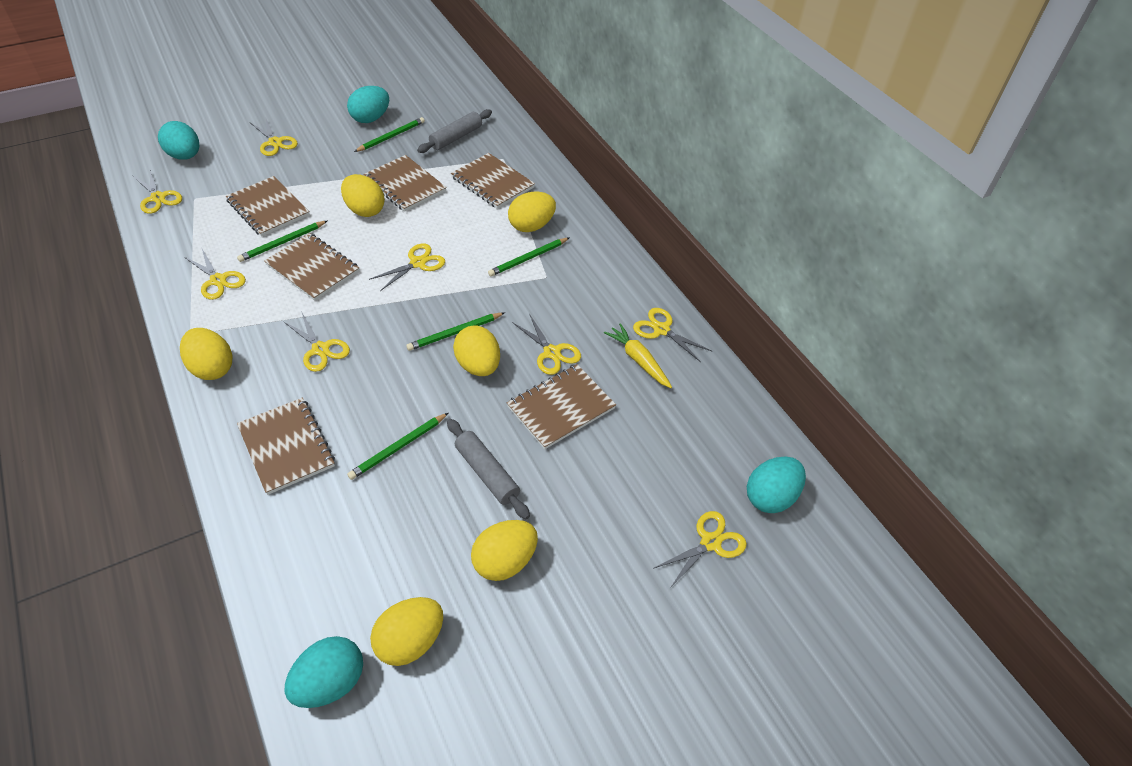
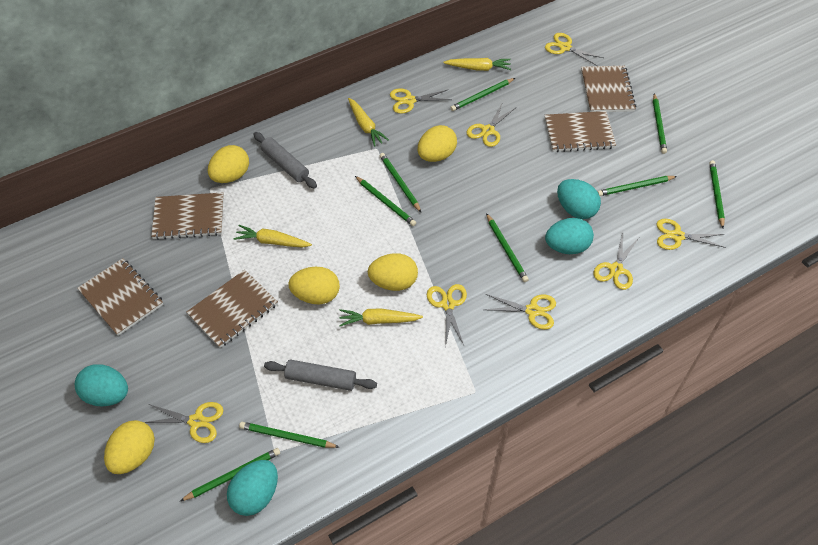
brown notebook: 6 -> 5
green pencil: 5 -> 9
yellow carrot: 1 -> 4
yellow egg: 6 -> 5

